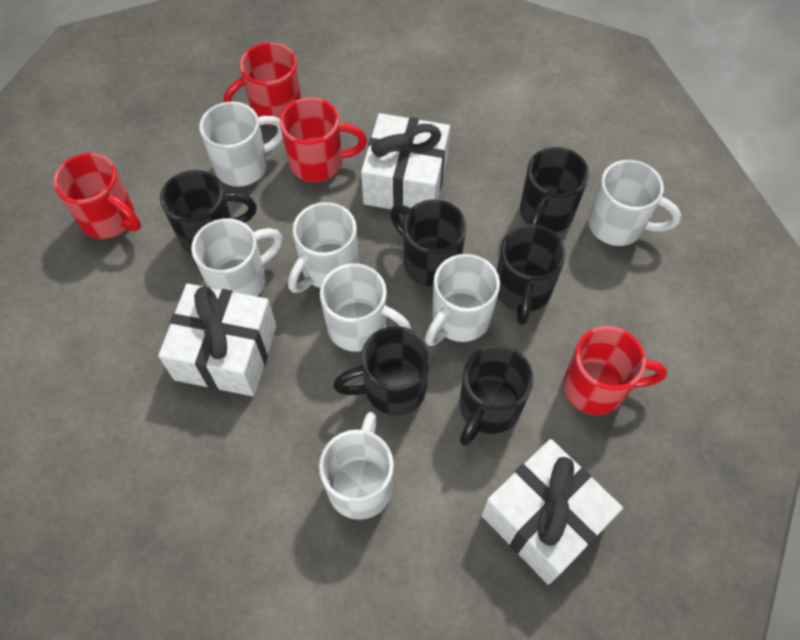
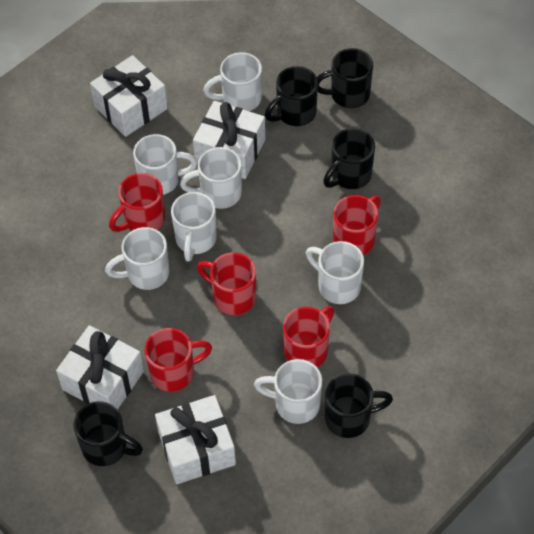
black mug: 6 -> 5
red mug: 4 -> 5
white gift: 3 -> 4

